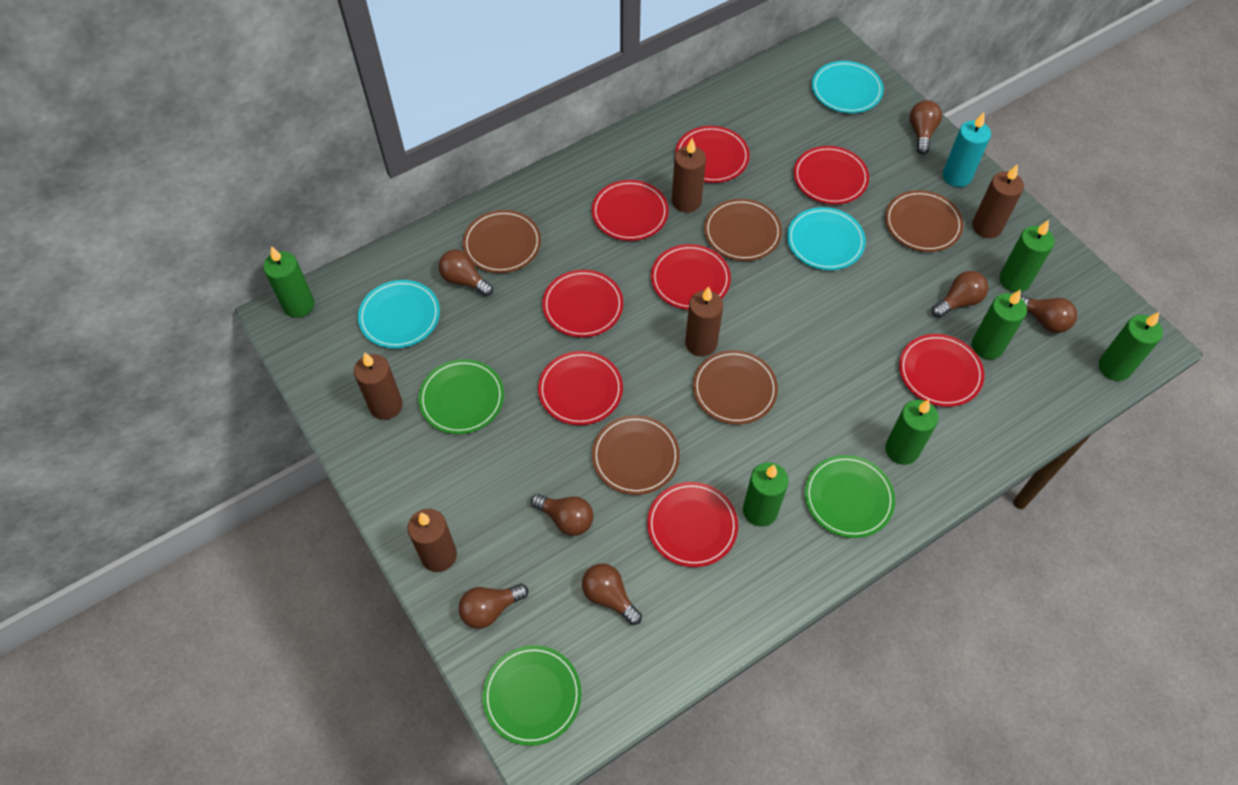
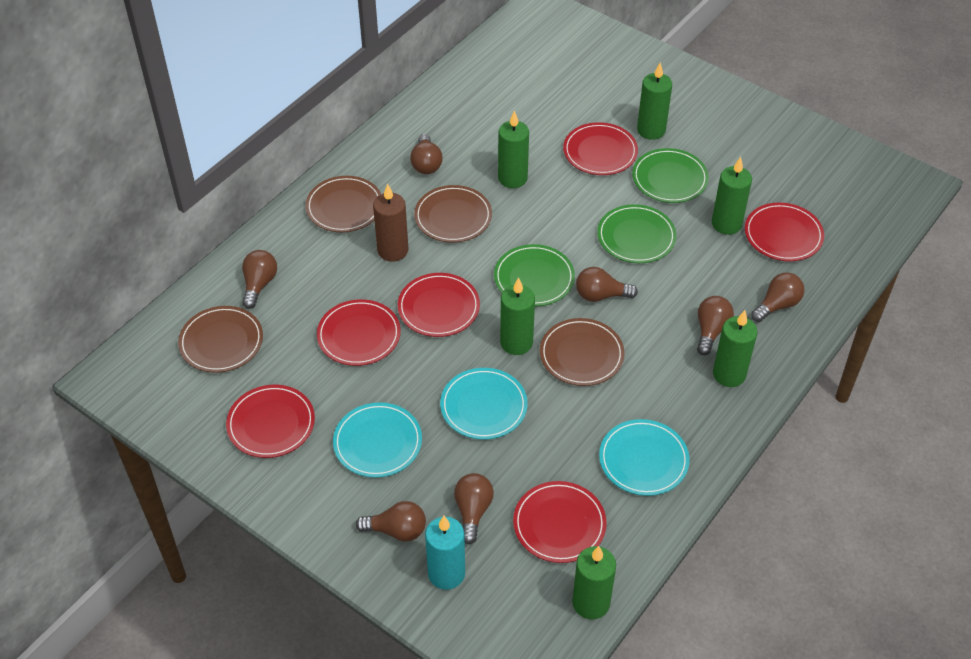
brown candle: 5 -> 1
brown plate: 5 -> 4
red plate: 8 -> 6

